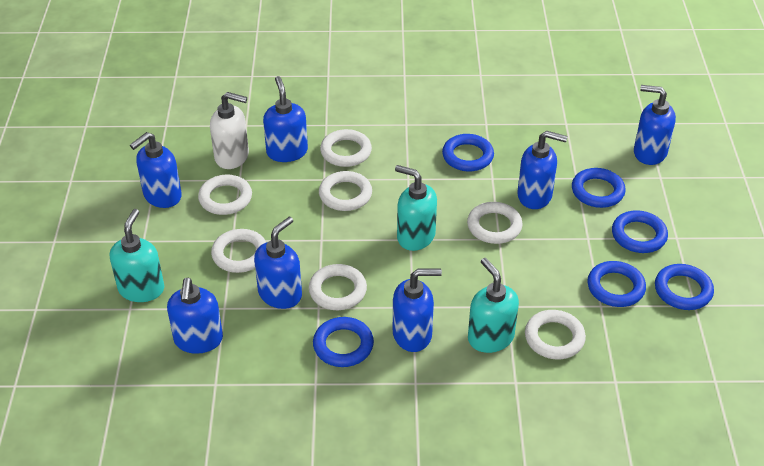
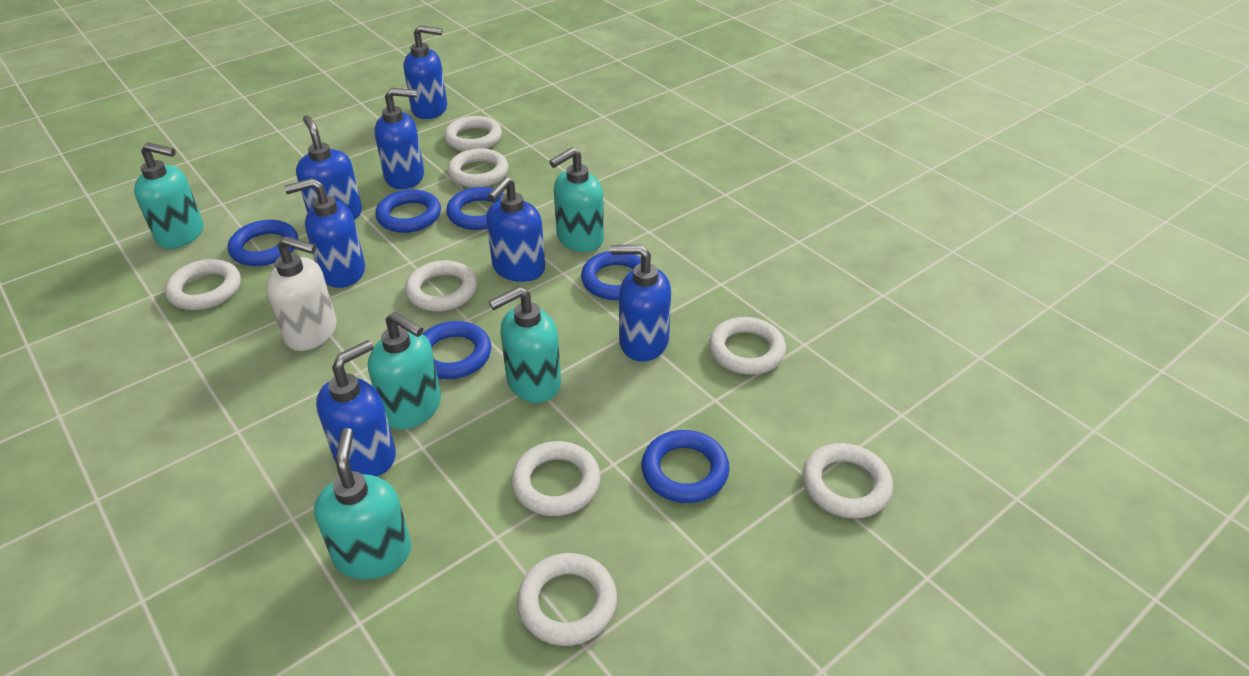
turquoise soap dispenser: 3 -> 5
white ring: 7 -> 8

